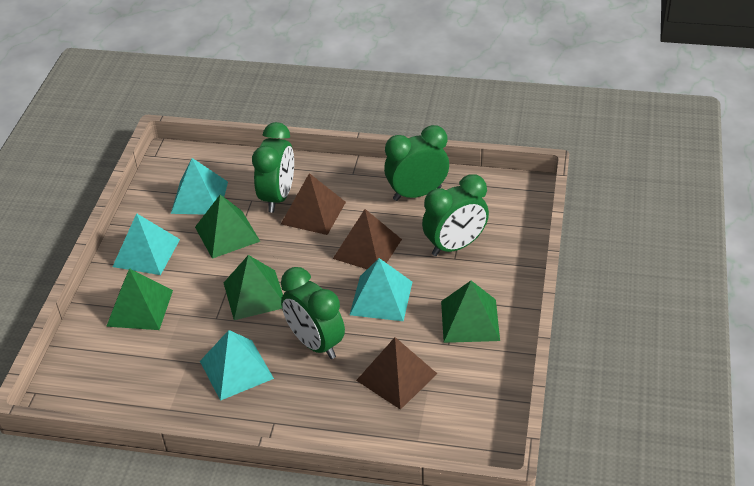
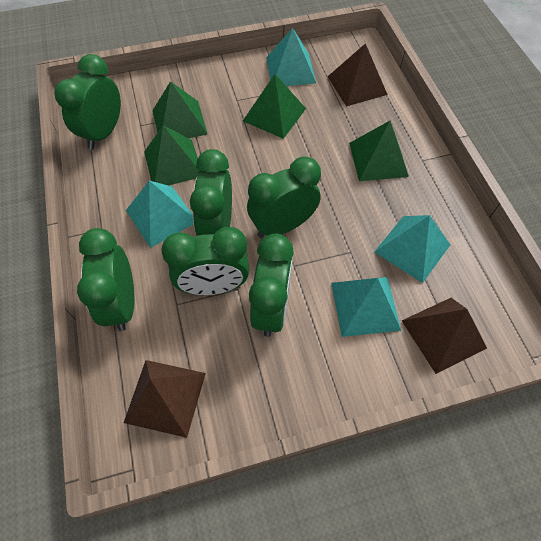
green clock: 4 -> 6

